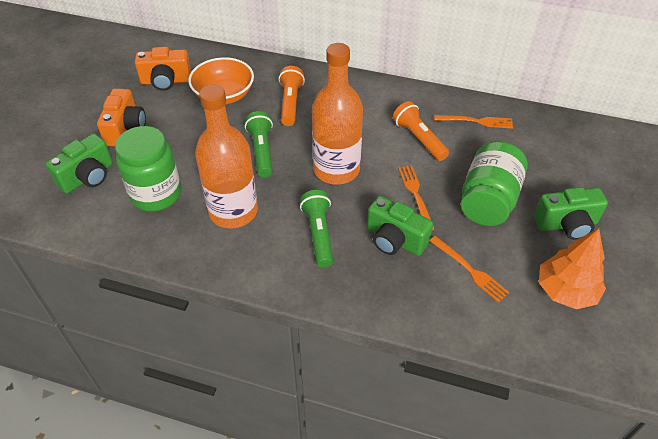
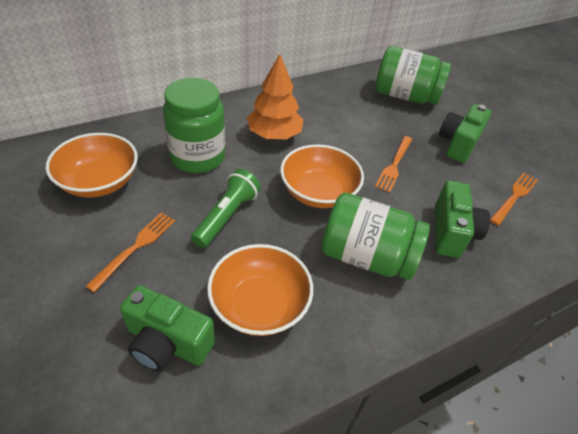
green flashlight: 2 -> 1
green jar: 2 -> 3
orange bottle: 2 -> 0
orange bowl: 1 -> 3
orange camera: 2 -> 0
orange flashlight: 2 -> 0

